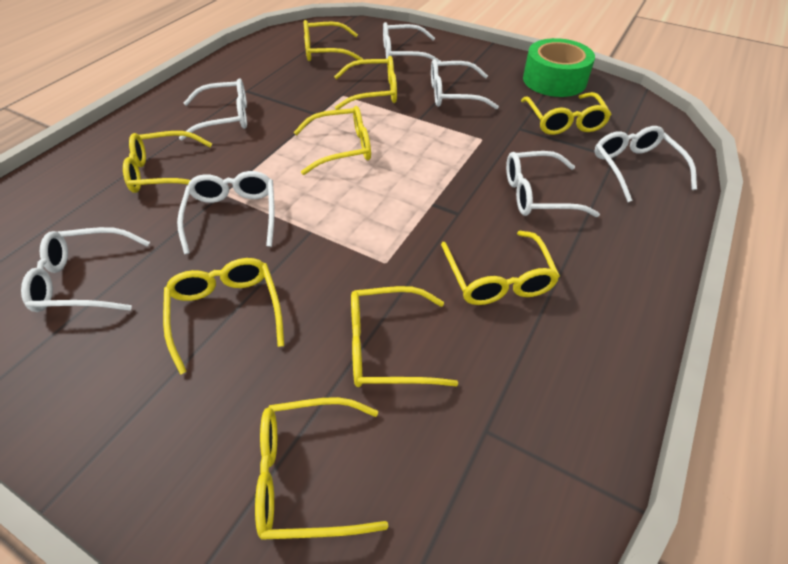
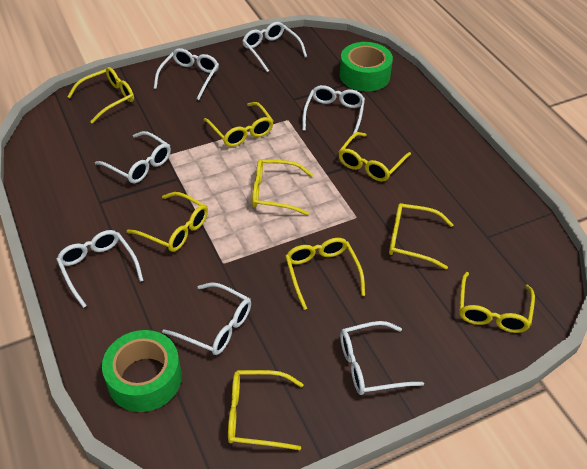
green tape: 1 -> 2

